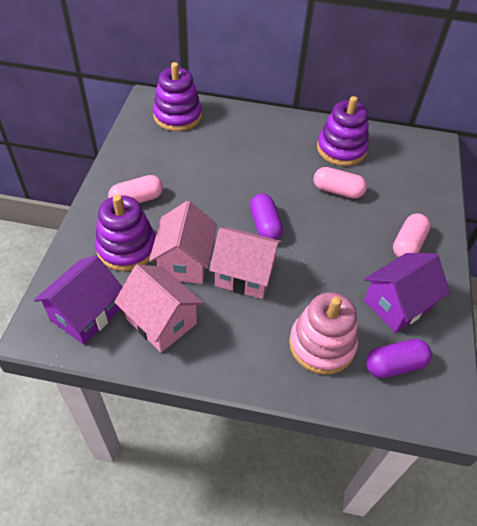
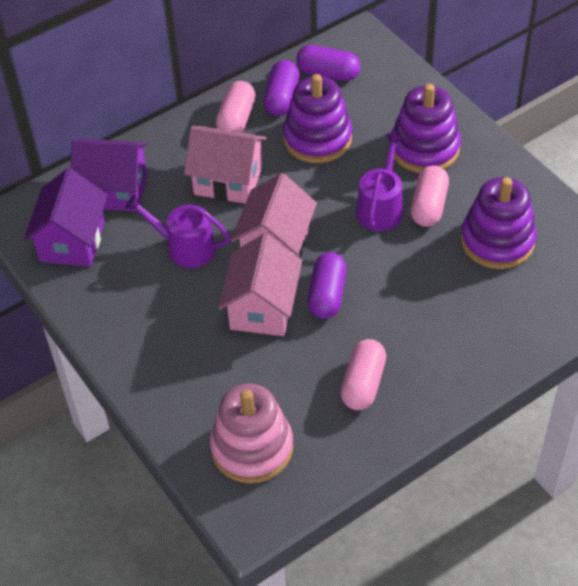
purple capsule: 2 -> 3
purple watering can: 0 -> 2

